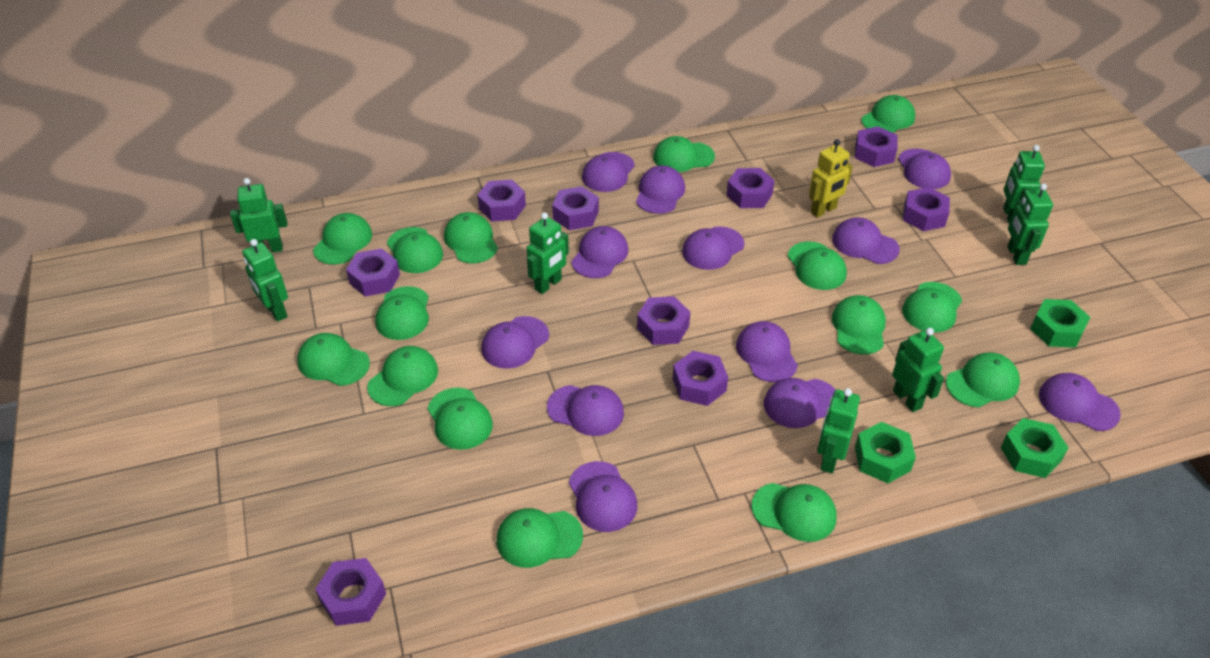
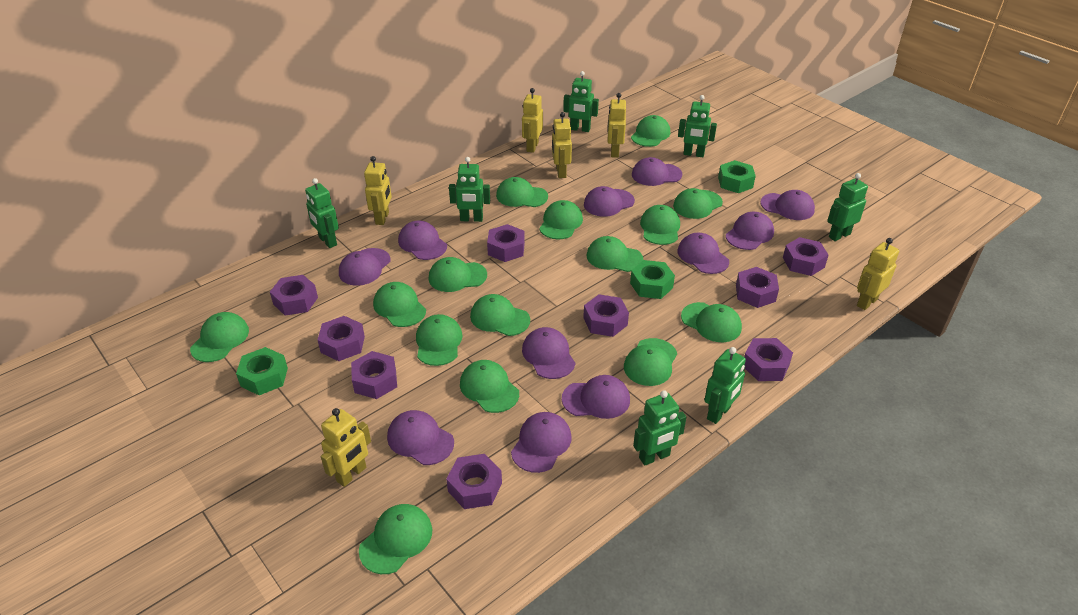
purple cap: 12 -> 11
yellow robot: 1 -> 6

